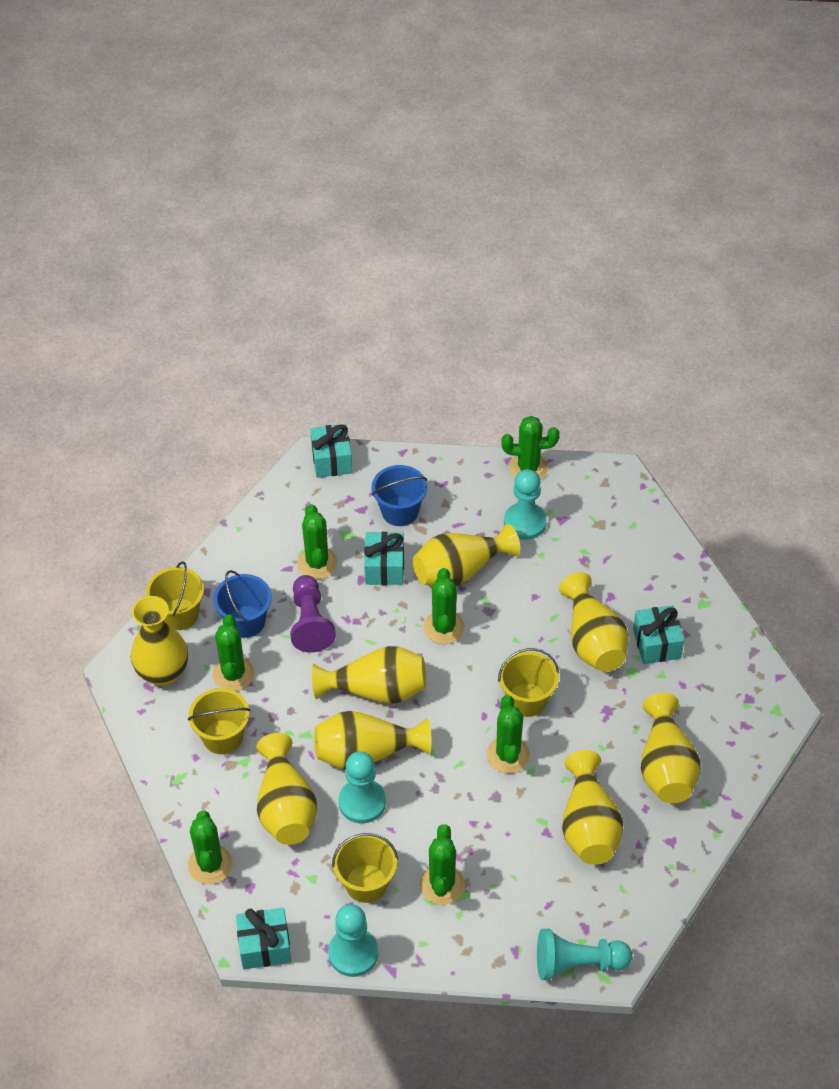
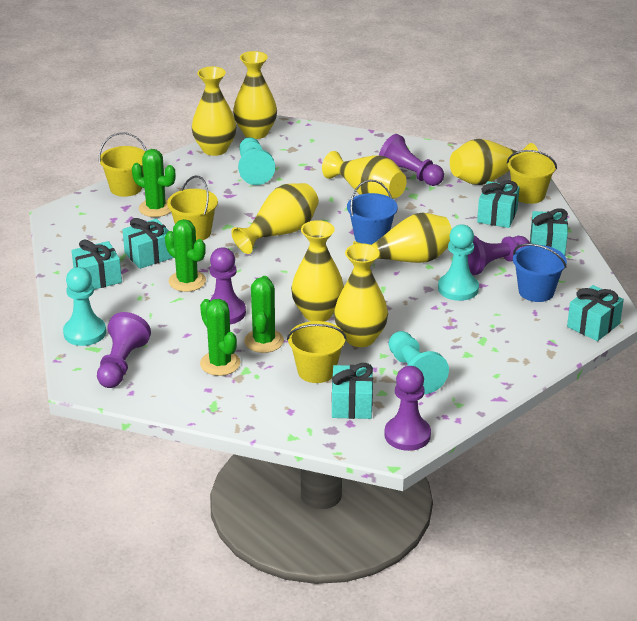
green cactus: 7 -> 4
purple pawn: 1 -> 5
turquoise gift: 4 -> 6

